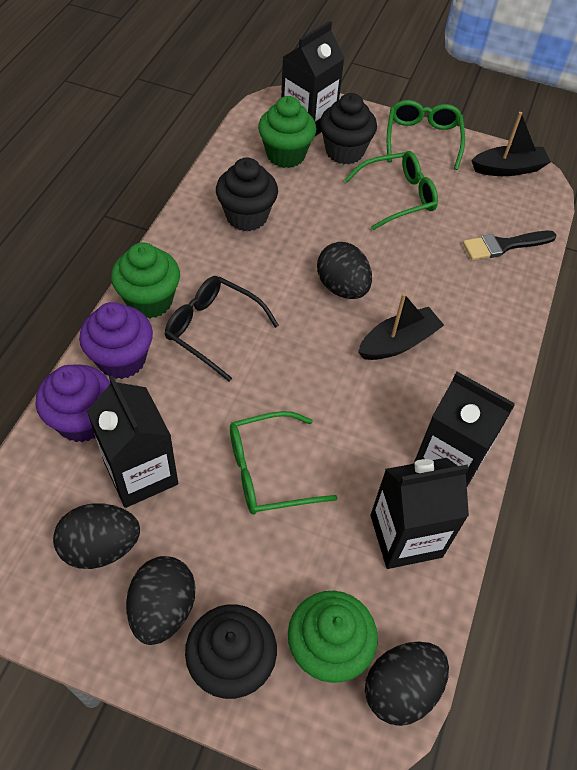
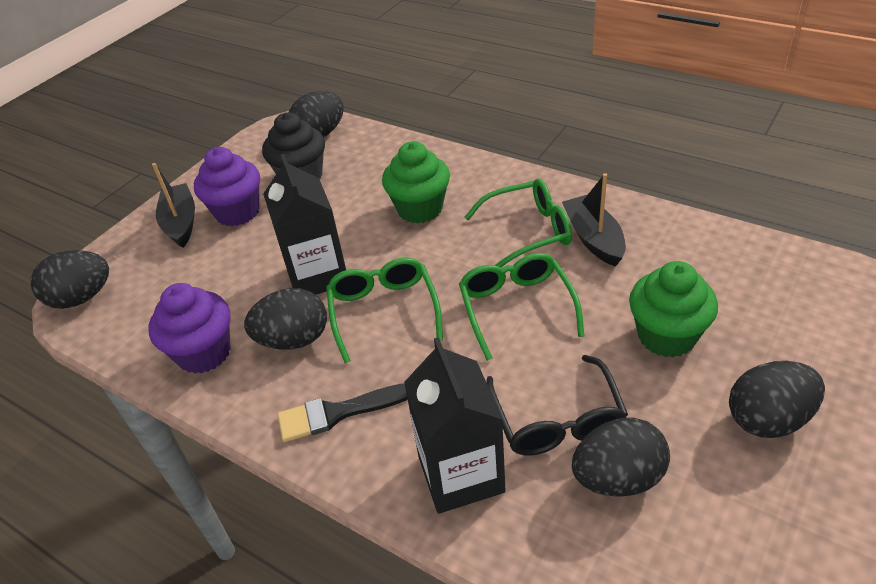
black carton: 4 -> 2
black cupcake: 3 -> 1
black egg: 4 -> 5
green cupcake: 3 -> 2

